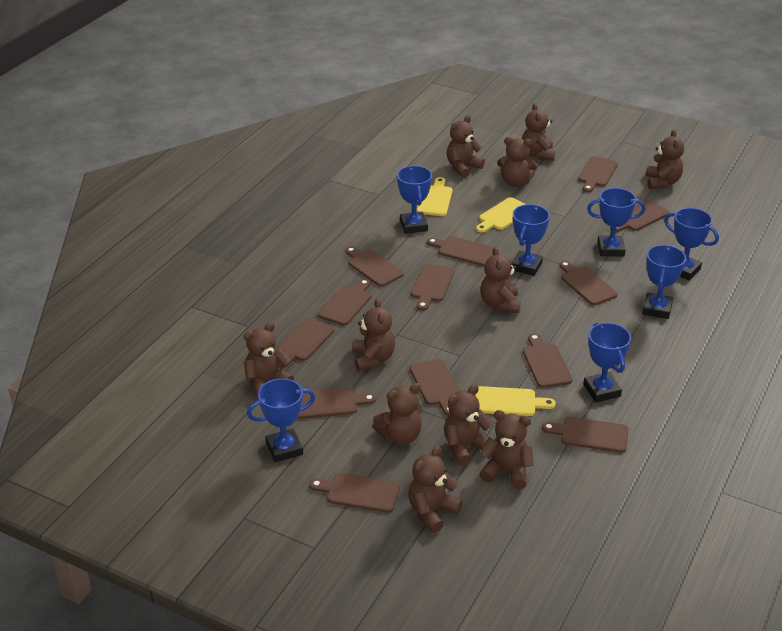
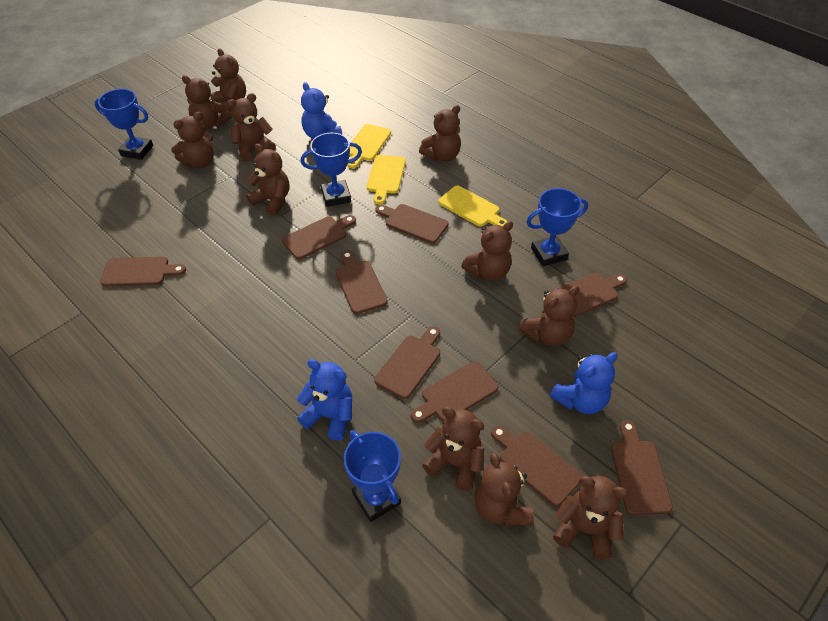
blue teddy bear: 0 -> 3
blue trophy: 7 -> 4
brown cutting board: 13 -> 9

